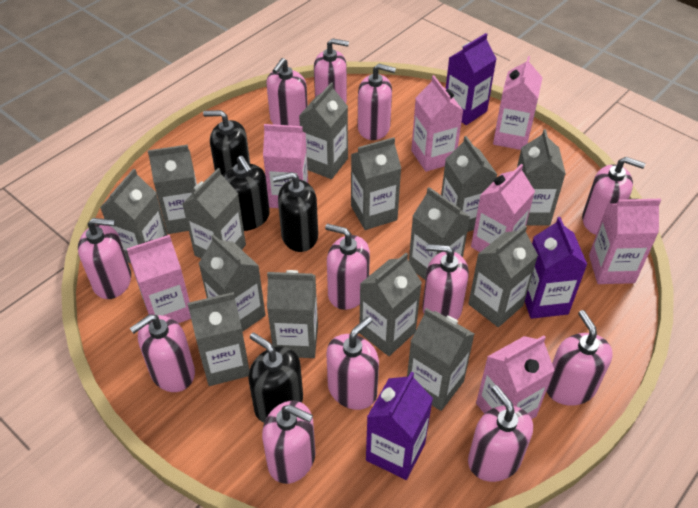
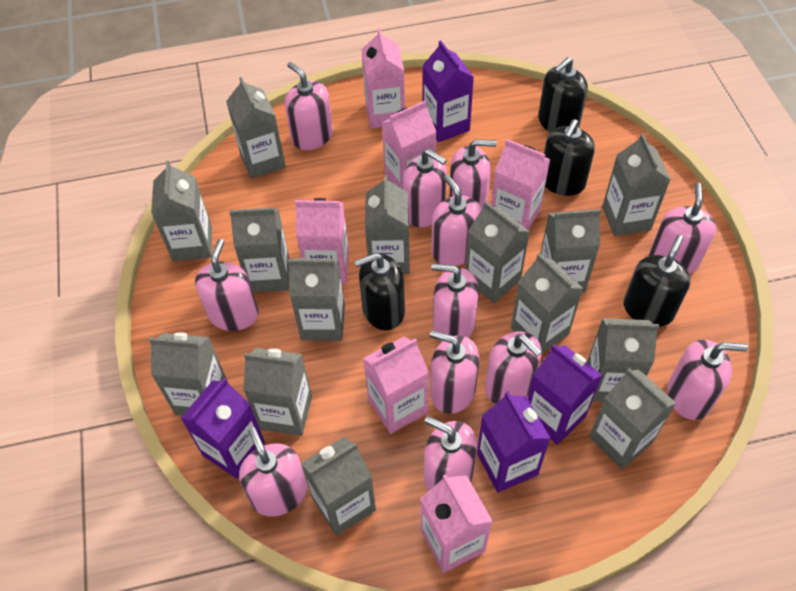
pink carton: 7 -> 6
purple carton: 3 -> 4

